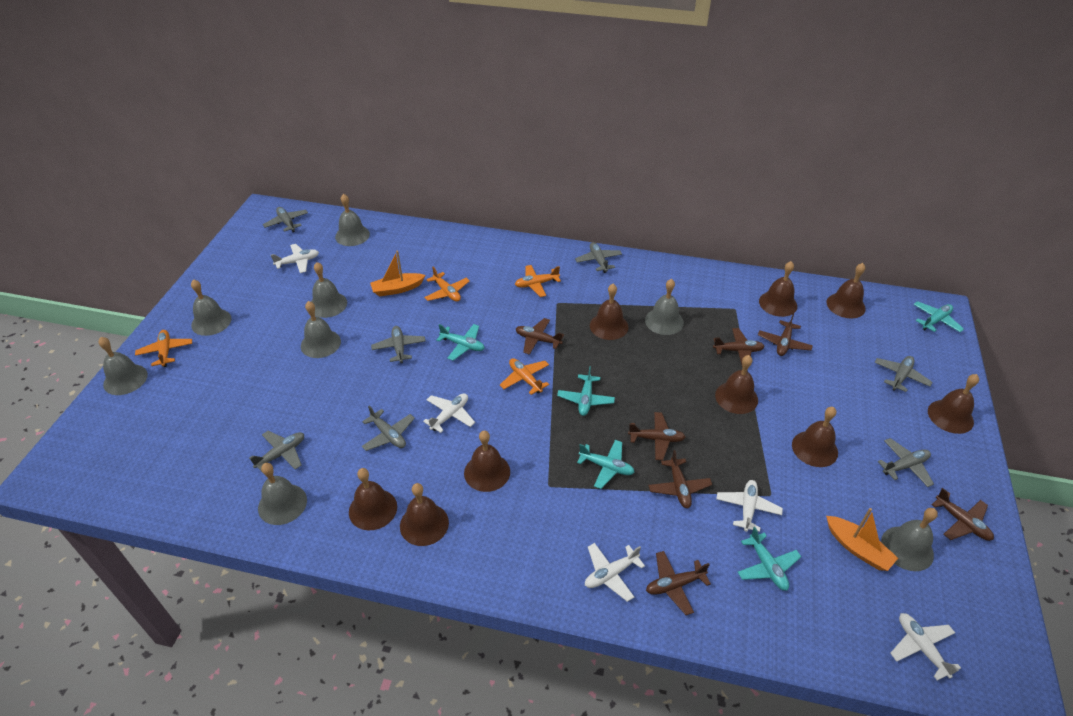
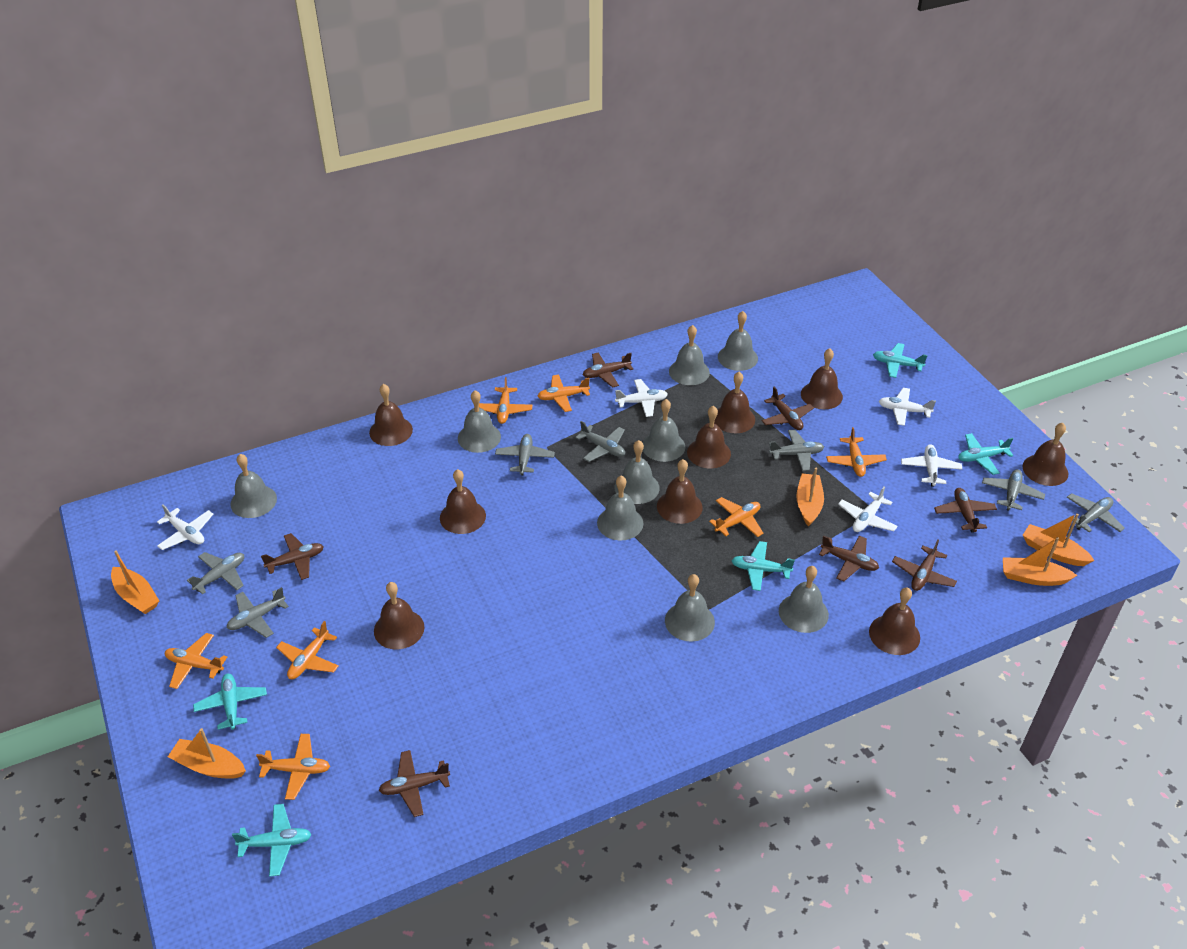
grey bell: 8 -> 9
orange boat: 2 -> 5
orange plane: 4 -> 7

